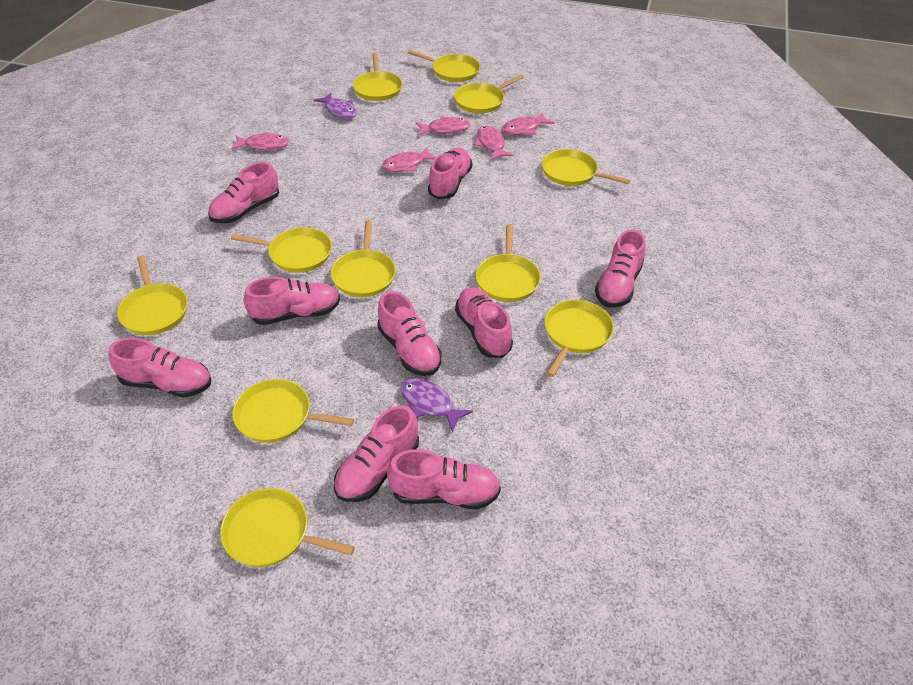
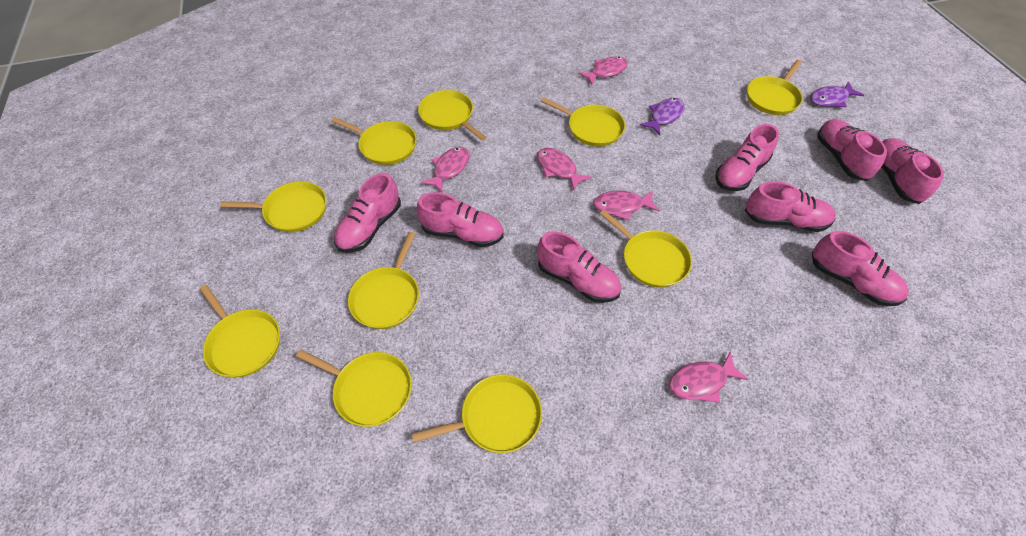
pink shoe: 9 -> 8
yellow pan: 11 -> 10

